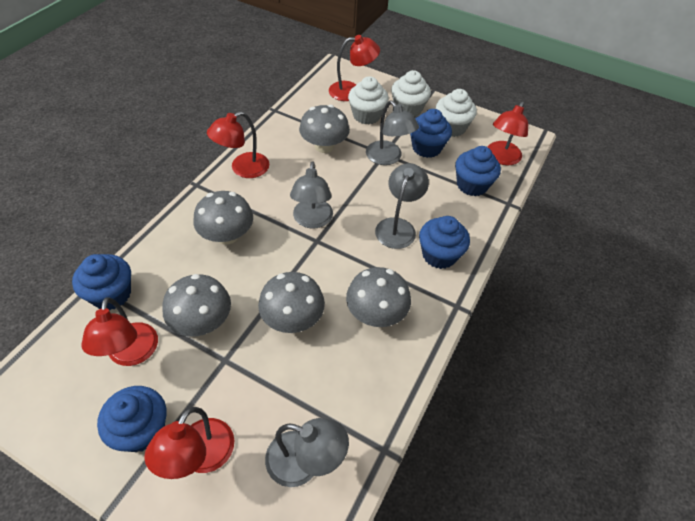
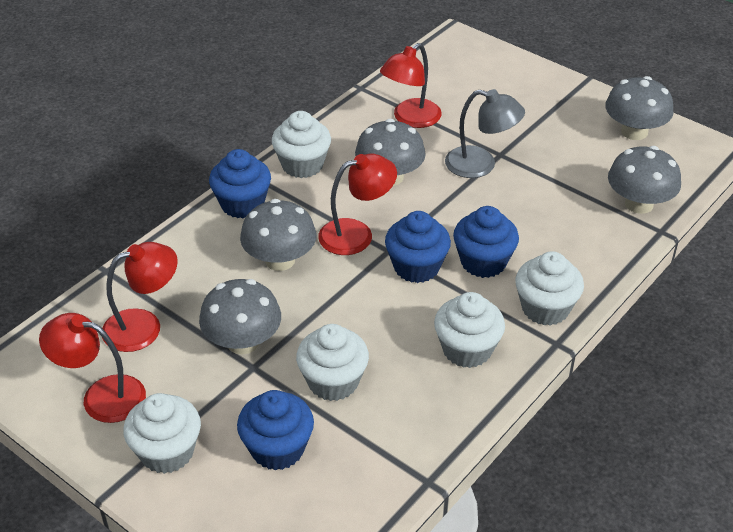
blue cupcake: 5 -> 4
grey lamp: 4 -> 1
red lamp: 5 -> 4
white cupcake: 3 -> 5

